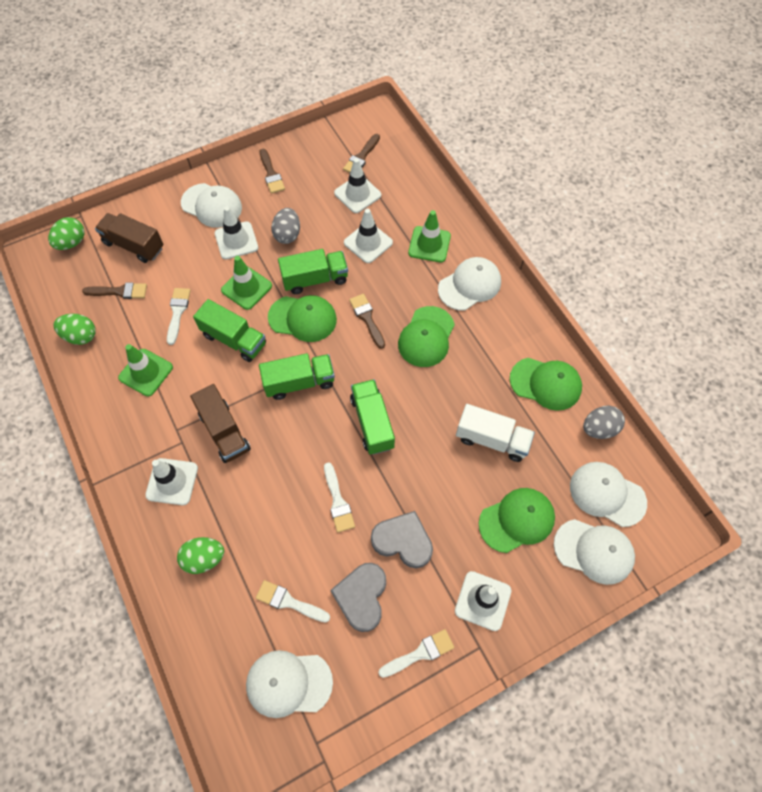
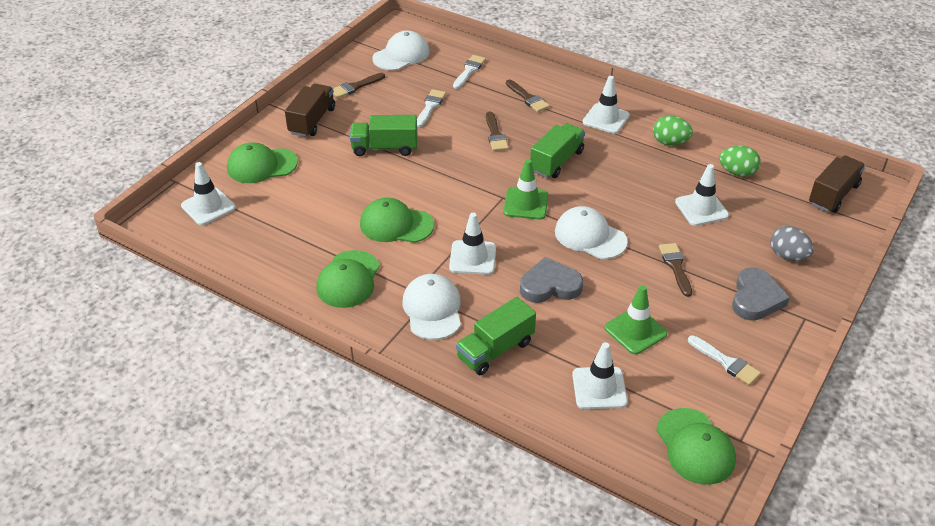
green egg: 3 -> 2
green traffic cone: 3 -> 2
green truck: 4 -> 3
grey egg: 2 -> 1
white brush: 4 -> 3
white cap: 5 -> 3
white truck: 1 -> 0

